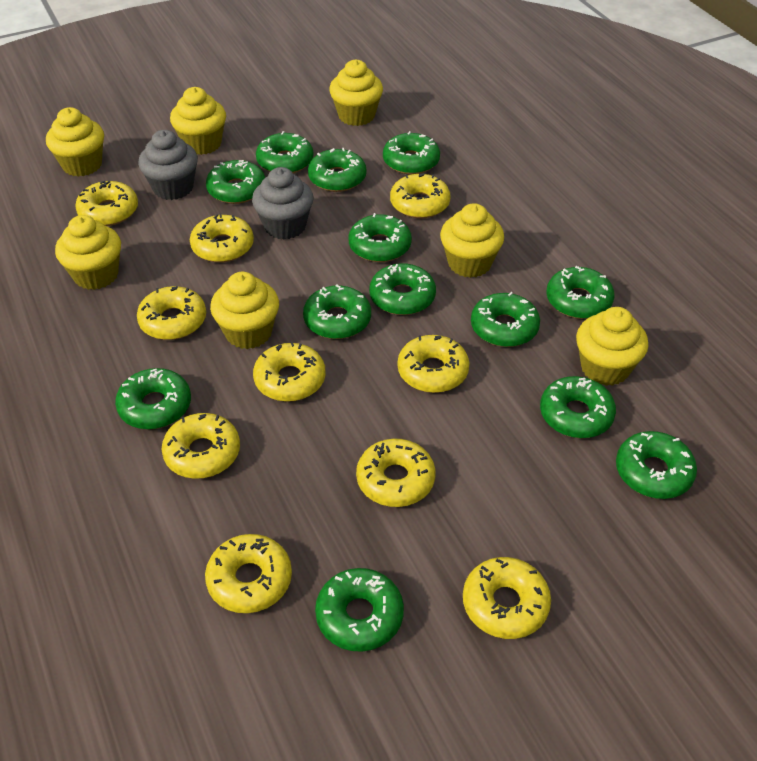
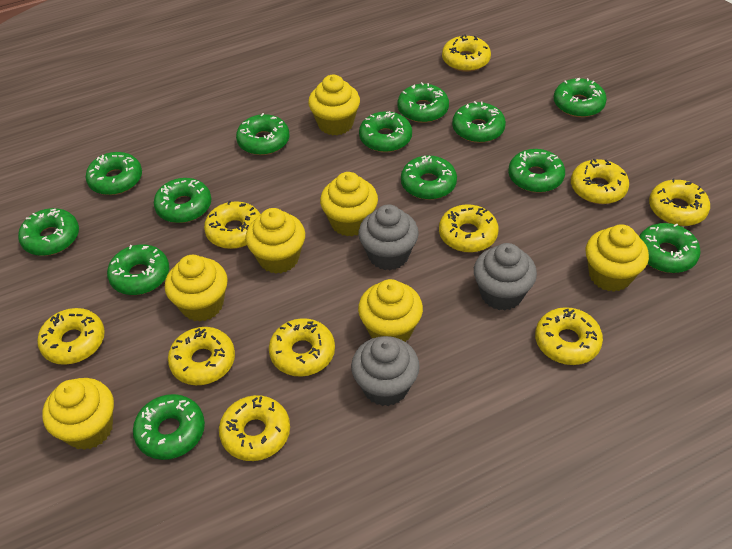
grey cupcake: 2 -> 3

